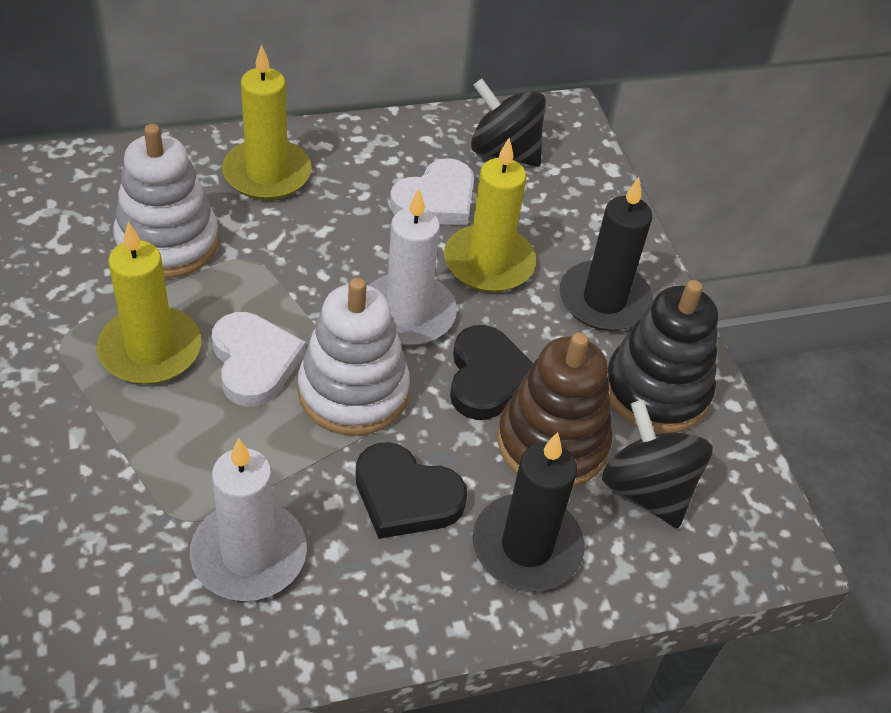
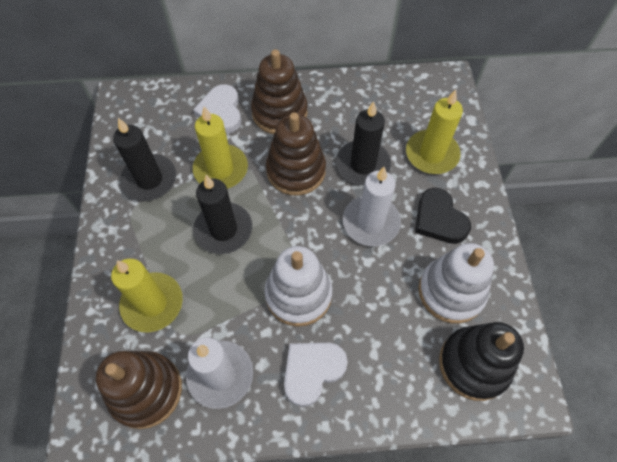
black candle: 2 -> 3
black heart: 2 -> 1
black spinning top: 2 -> 0
brown stacking toy: 1 -> 3

